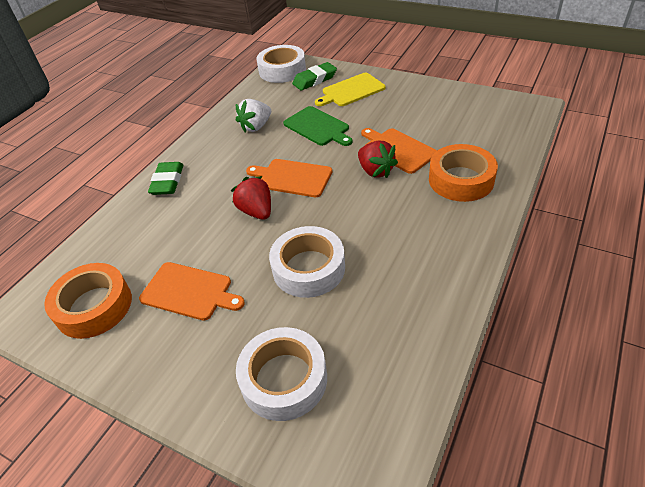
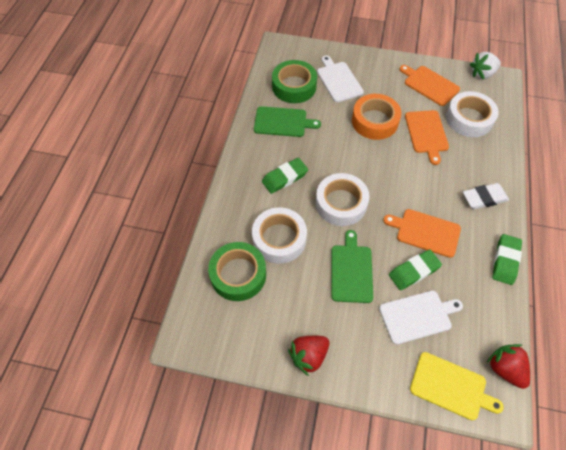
green cutting board: 1 -> 2
green eraser: 2 -> 3
green tape: 0 -> 2
orange tape: 2 -> 1
white cutting board: 0 -> 2
white eraser: 0 -> 1

